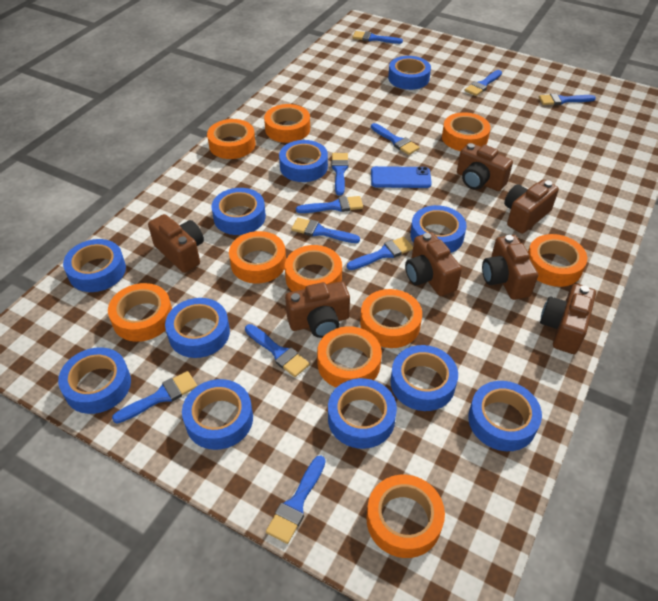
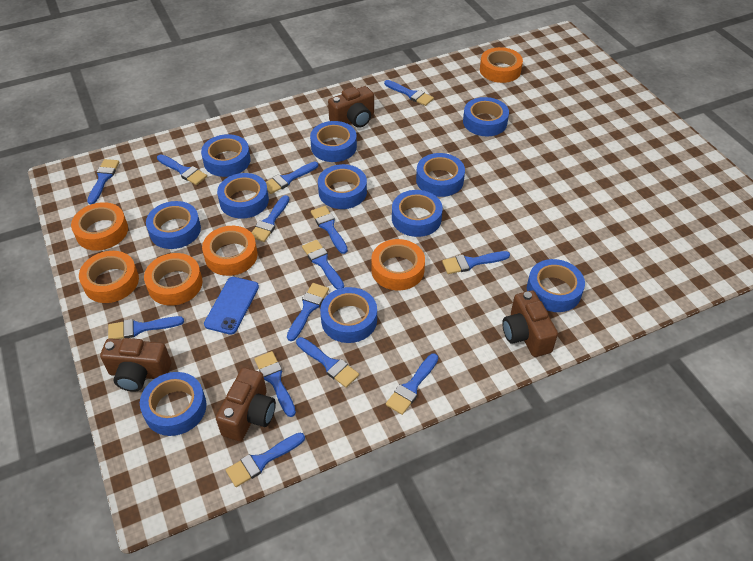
blue brush: 11 -> 14
brown camera: 7 -> 4
orange tape: 10 -> 6

